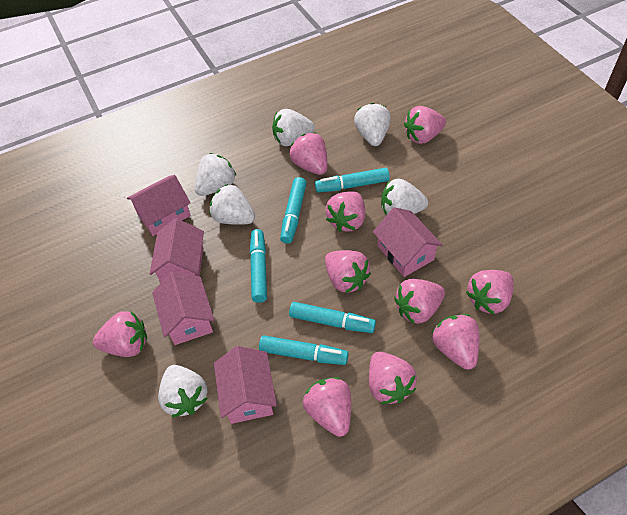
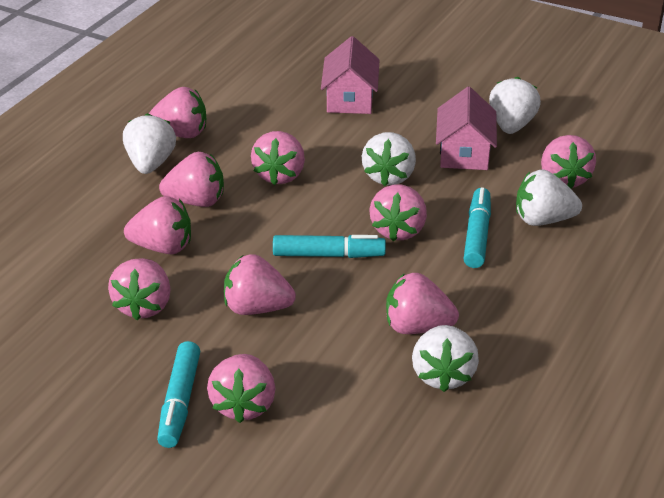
pink house: 5 -> 2
turquoise marker: 5 -> 3
white strawberry: 6 -> 5

